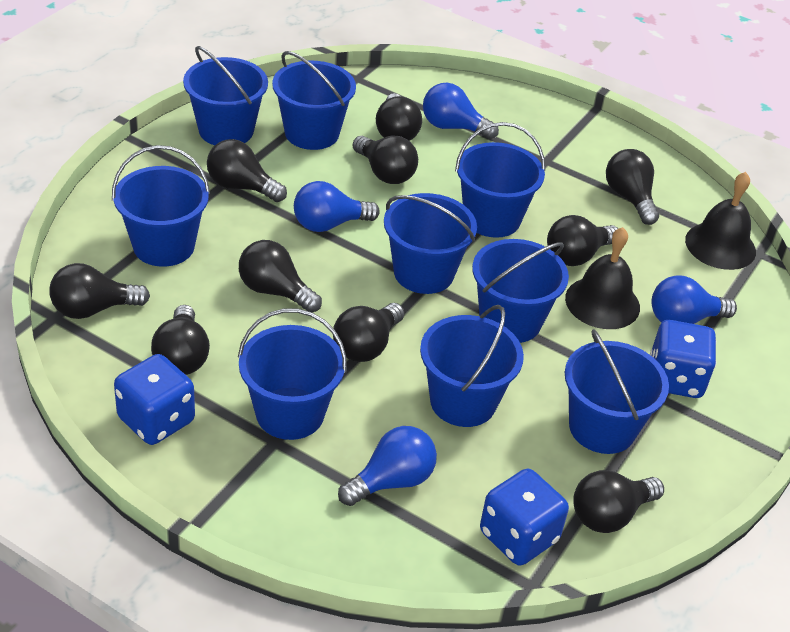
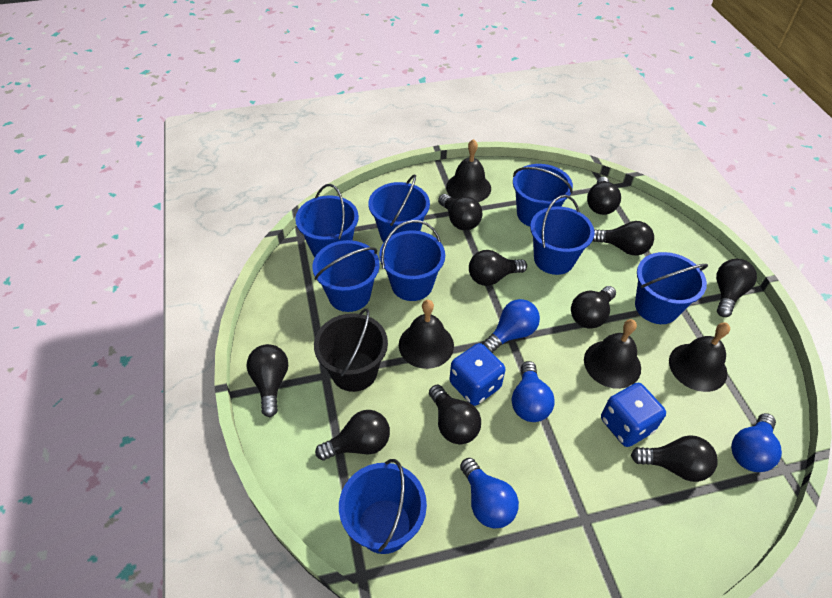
black bell: 2 -> 4
black bucket: 0 -> 1
blue bucket: 9 -> 8
blue dice: 3 -> 2

